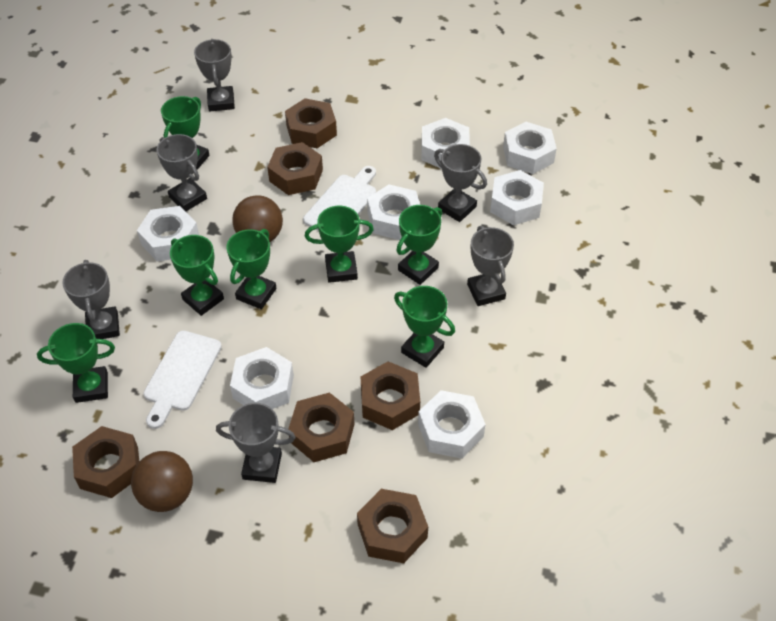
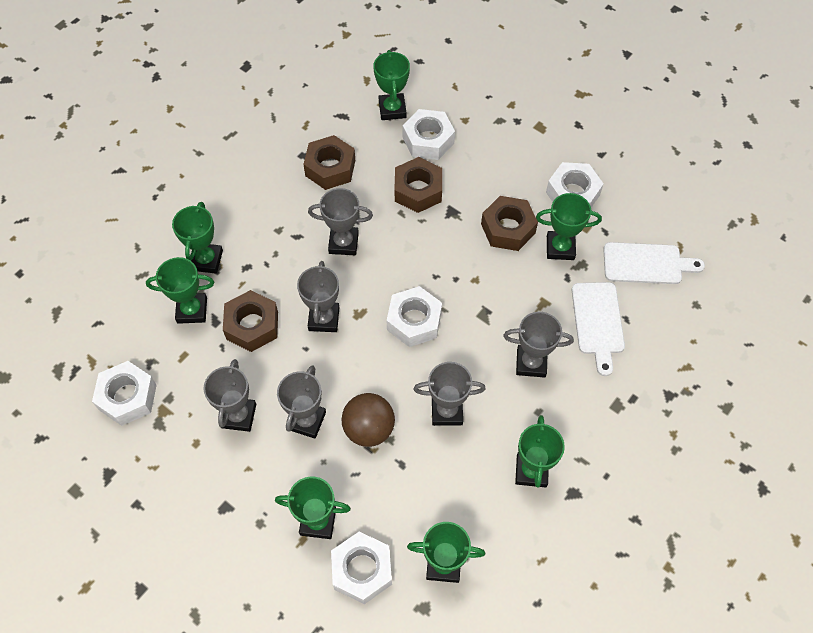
brown ball: 2 -> 1
brown nut: 6 -> 4
white nut: 7 -> 5

